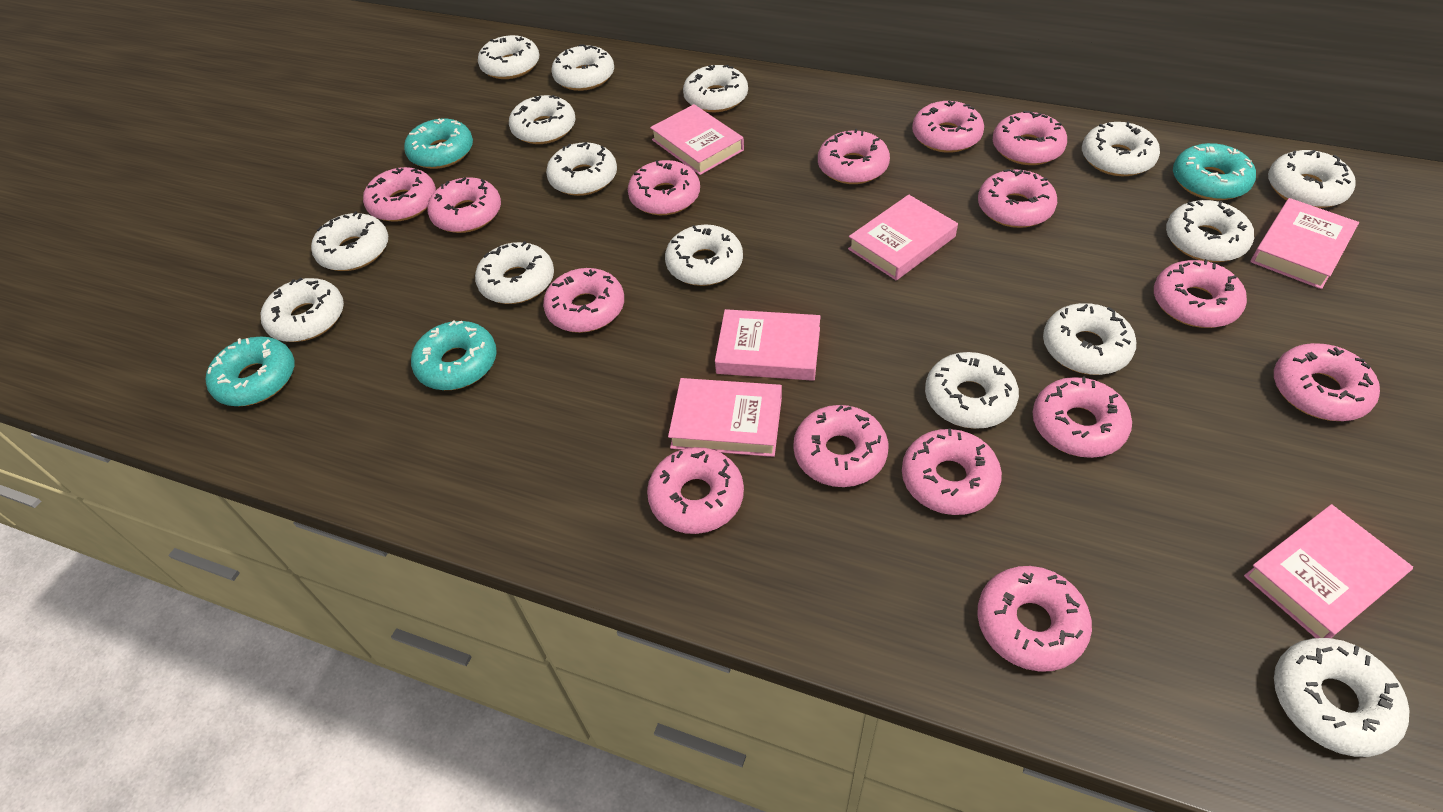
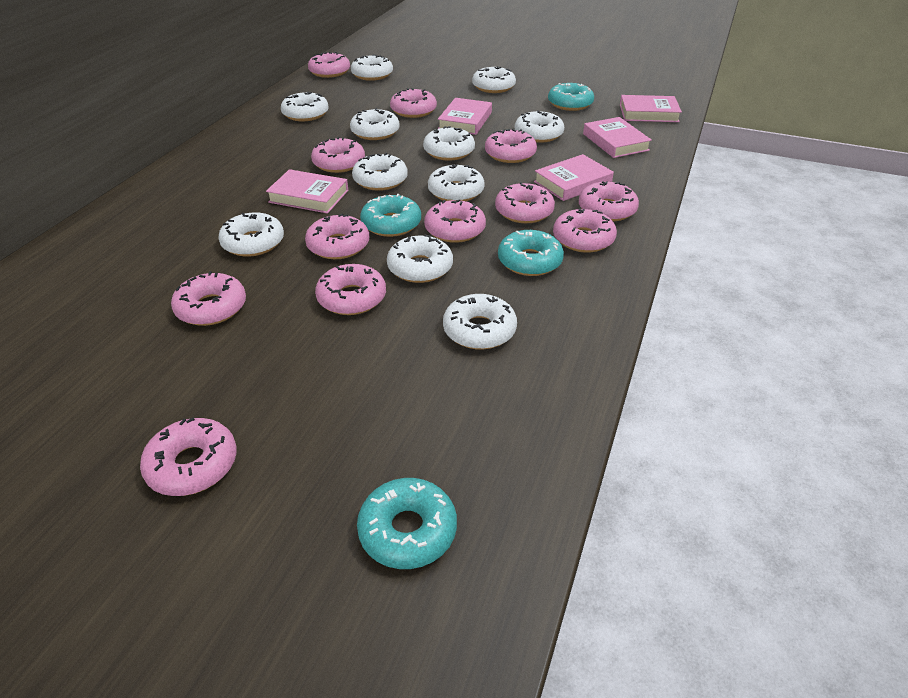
pink book: 6 -> 5
pink donut: 15 -> 12
white donut: 15 -> 11

